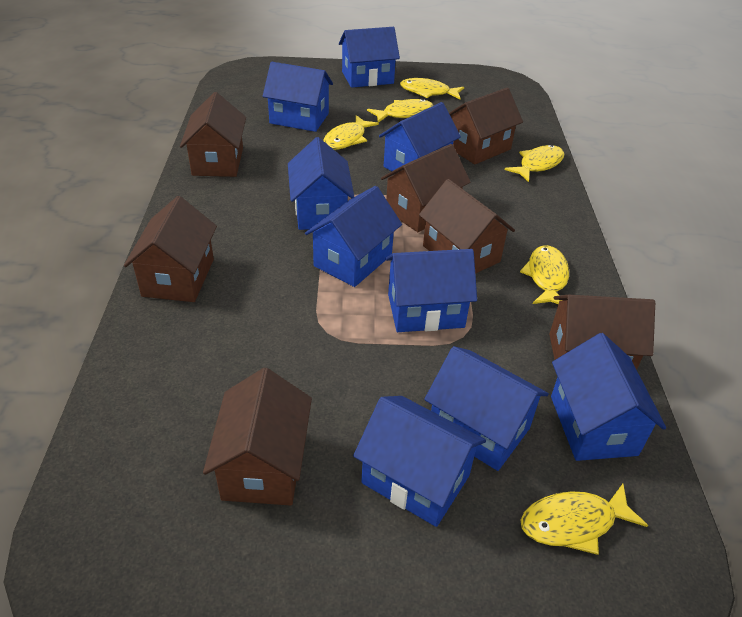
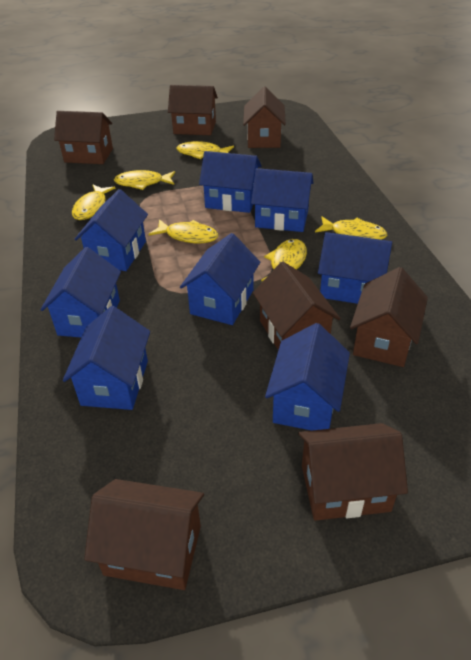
blue house: 9 -> 8

